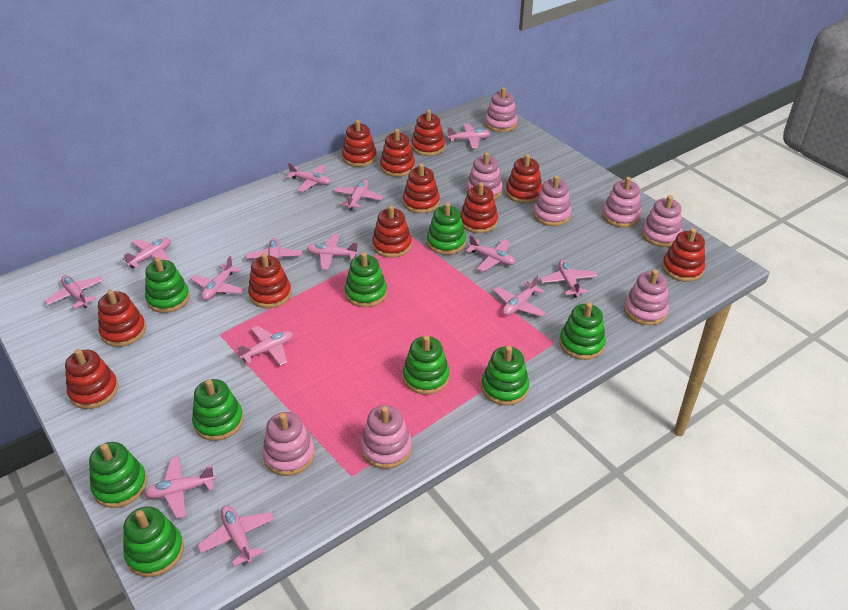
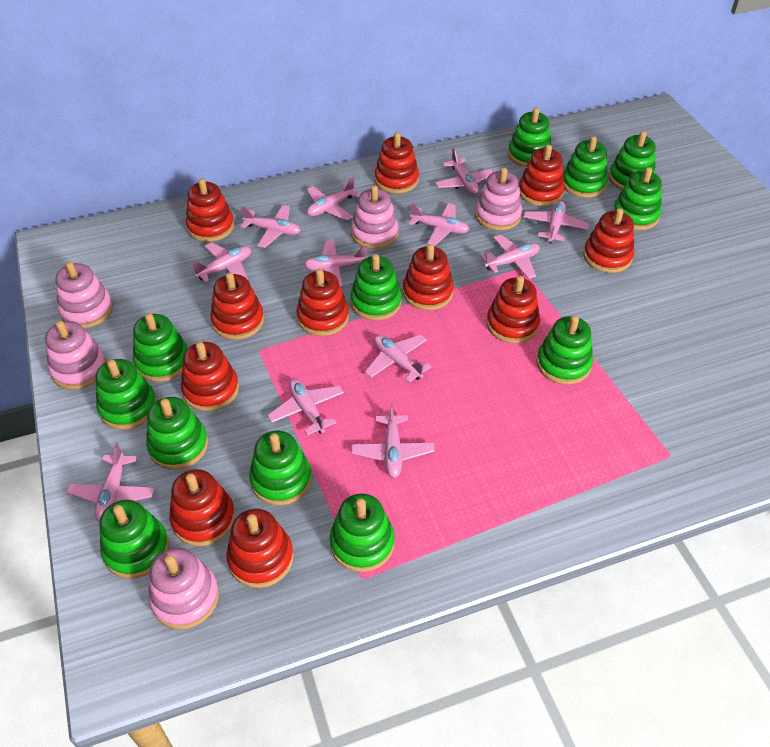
green stacking toy: 9 -> 12
pink plane: 14 -> 12
pink stacking toy: 8 -> 5

